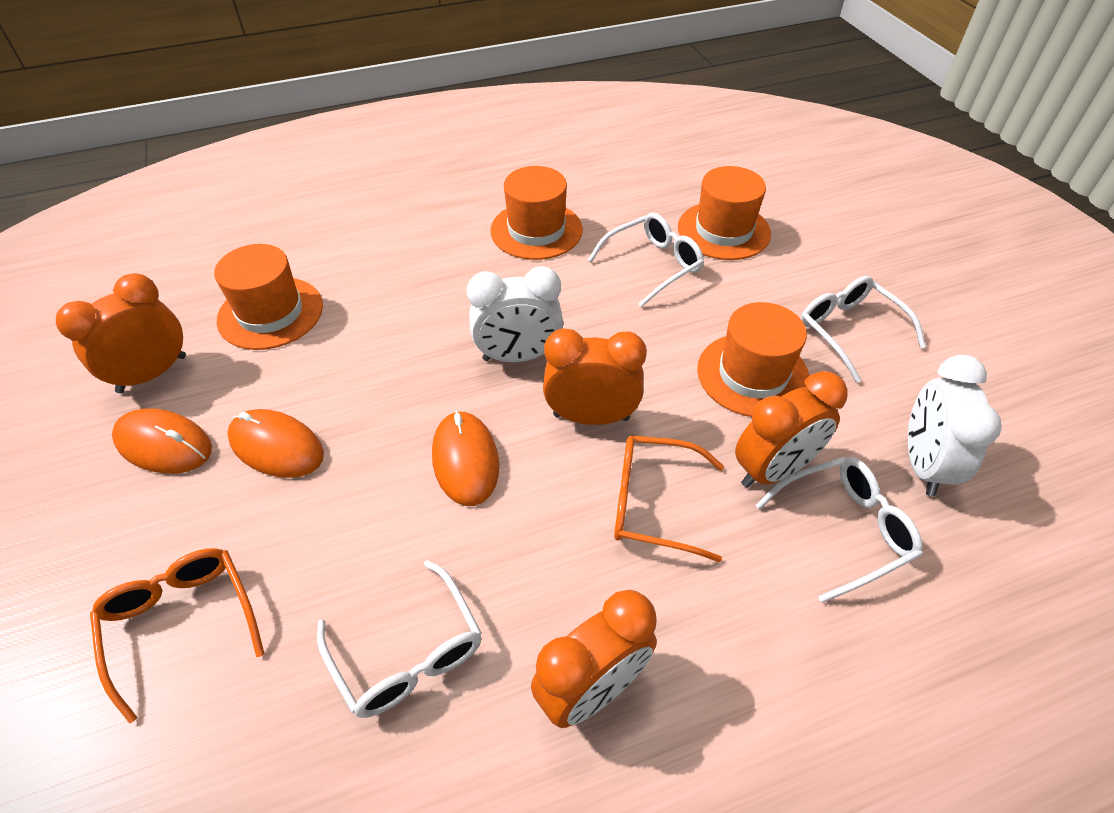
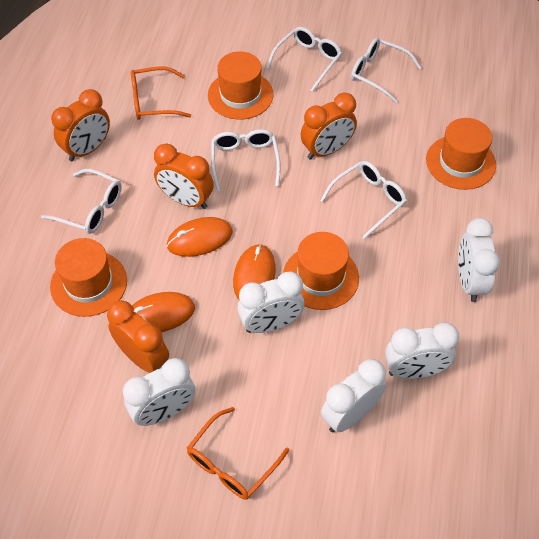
white clock: 2 -> 5
white glasses: 4 -> 5

